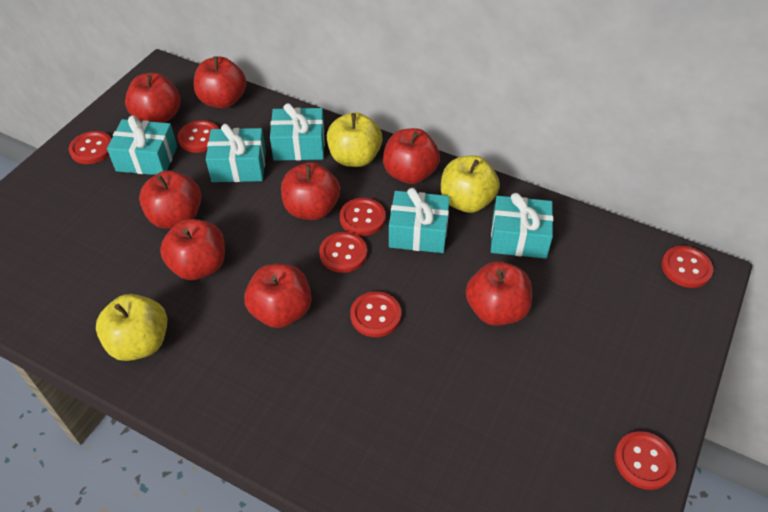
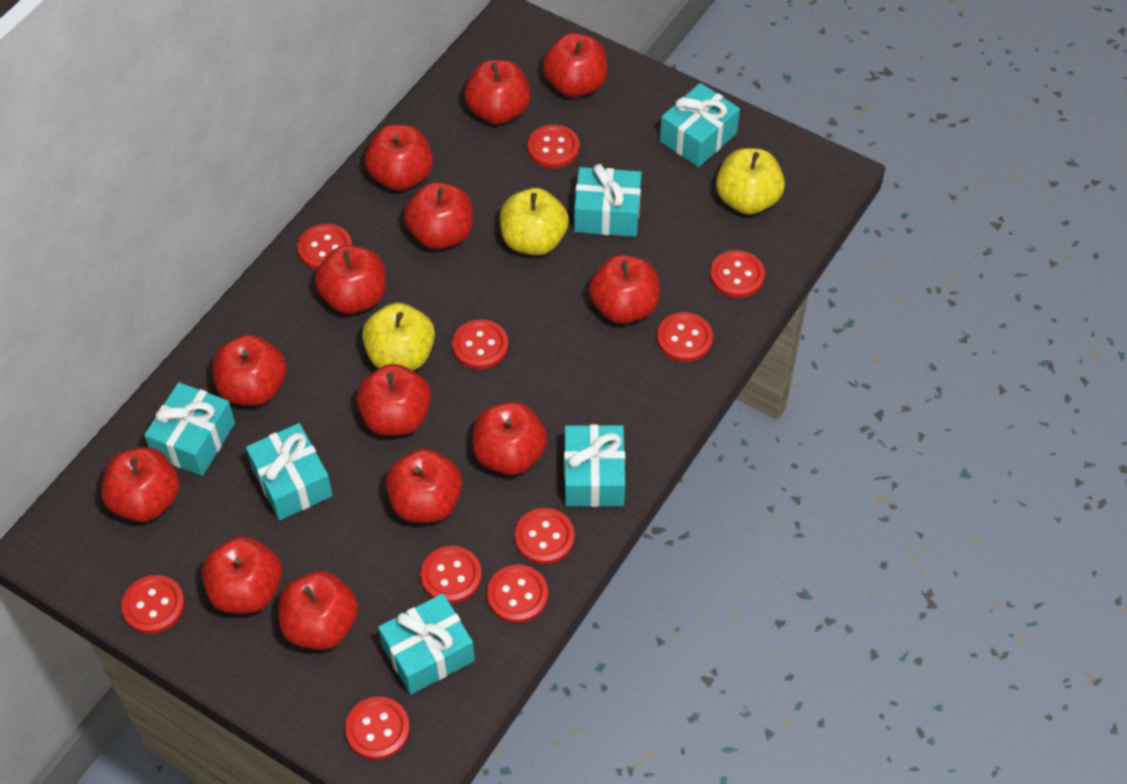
red apple: 8 -> 13
red button: 7 -> 10
turquoise gift: 5 -> 6

